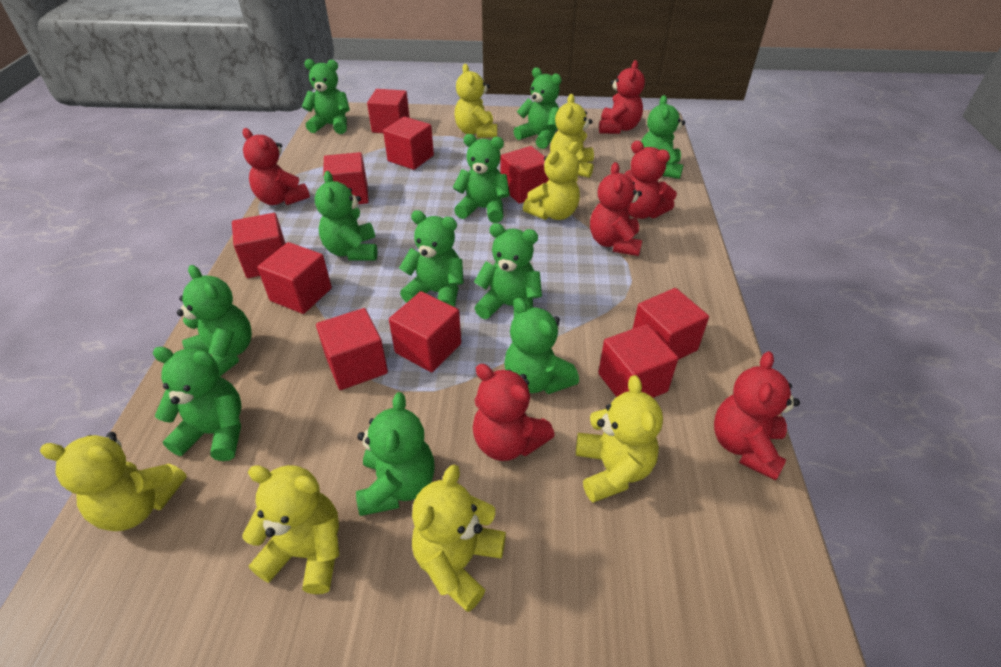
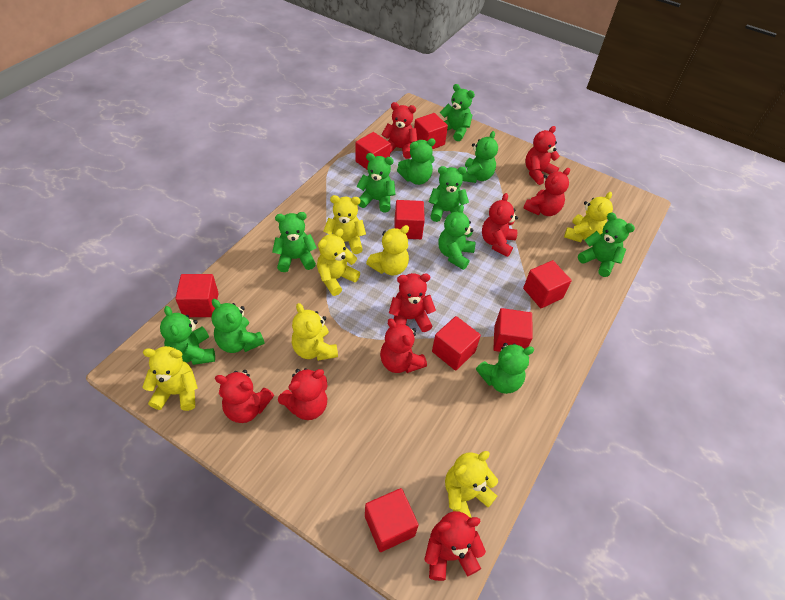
red cube: 10 -> 8
red teddy bear: 6 -> 9

